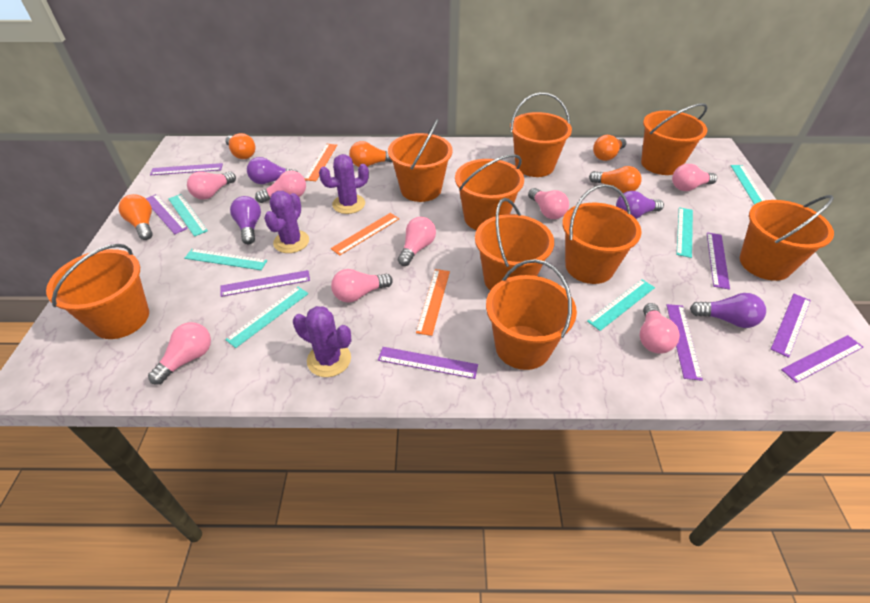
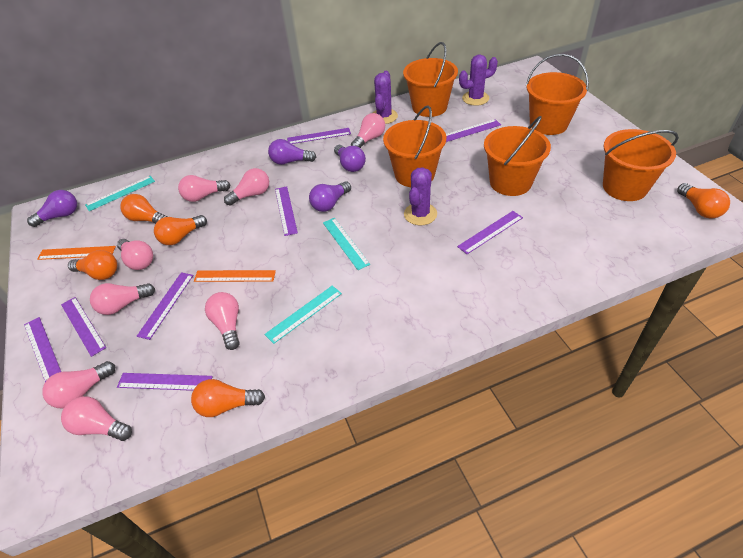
orange bucket: 9 -> 5
orange ruler: 3 -> 2
turquoise ruler: 6 -> 3

